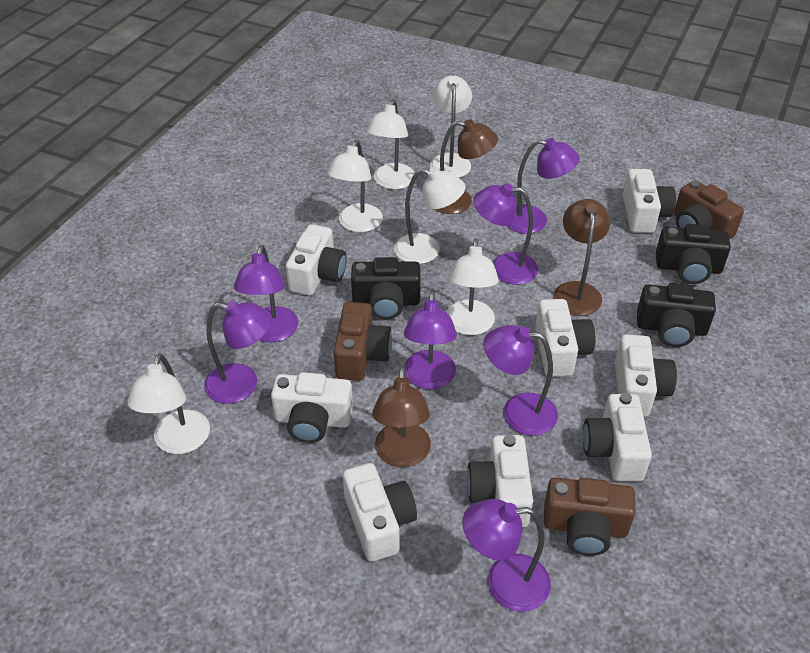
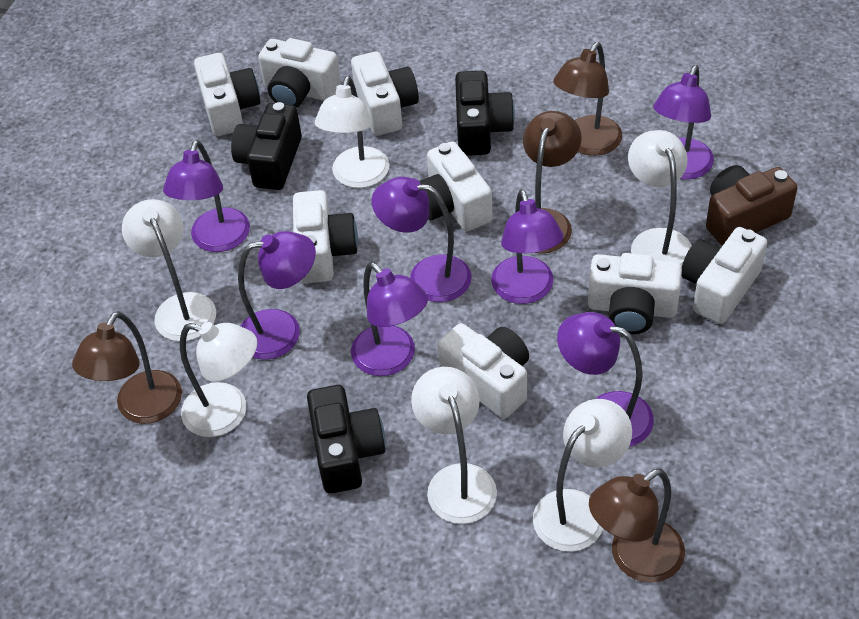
brown camera: 3 -> 1
brown lamp: 3 -> 4

